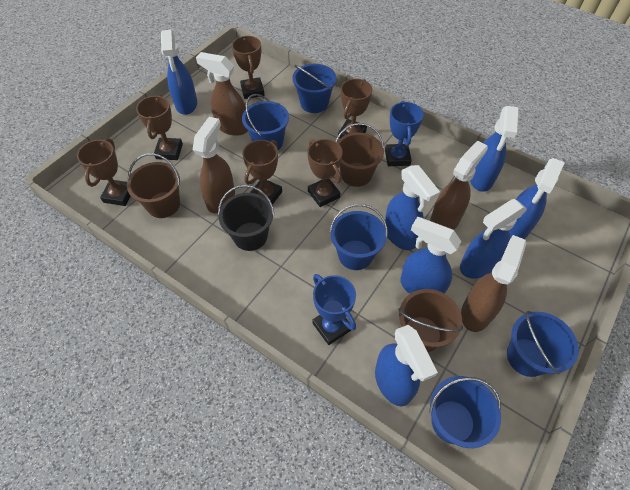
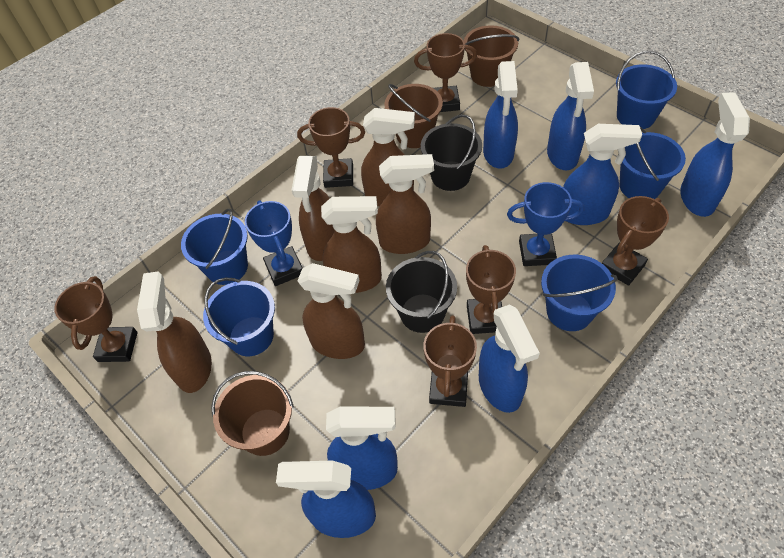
black bucket: 1 -> 2
brown spray bottle: 4 -> 6

